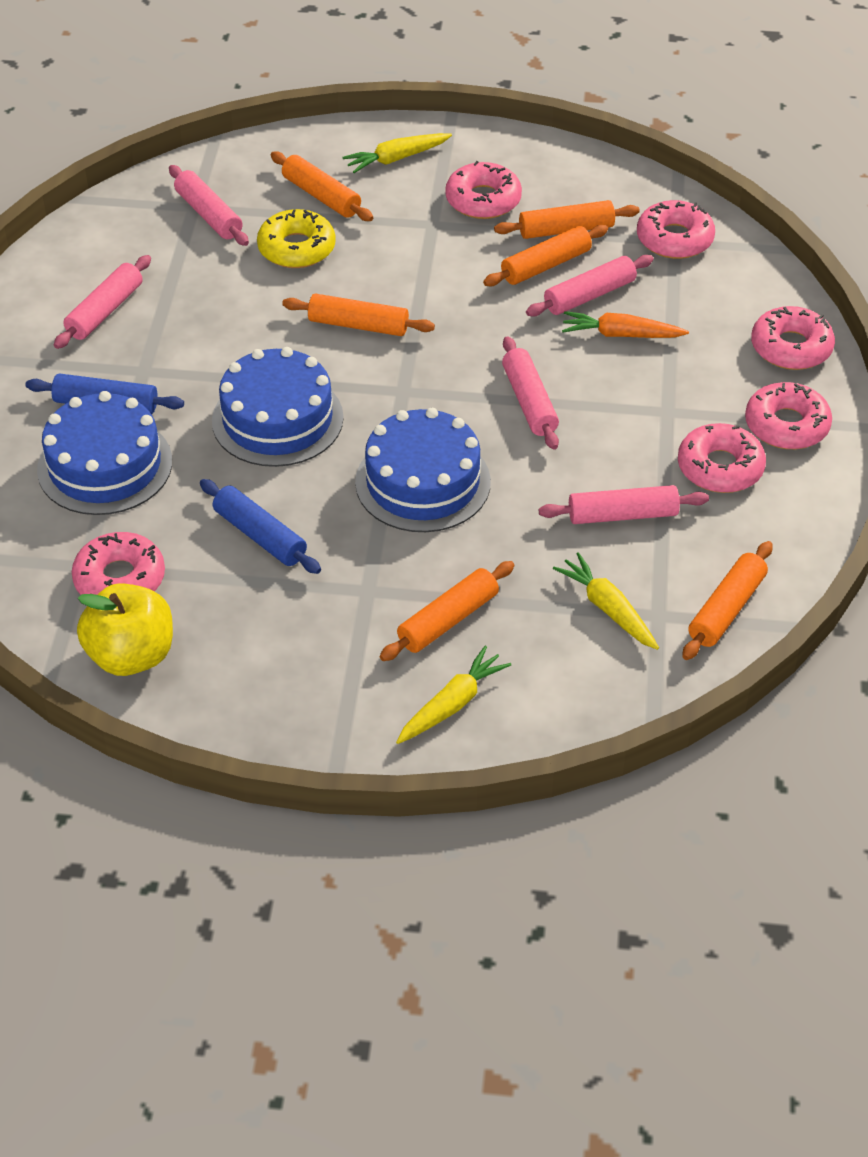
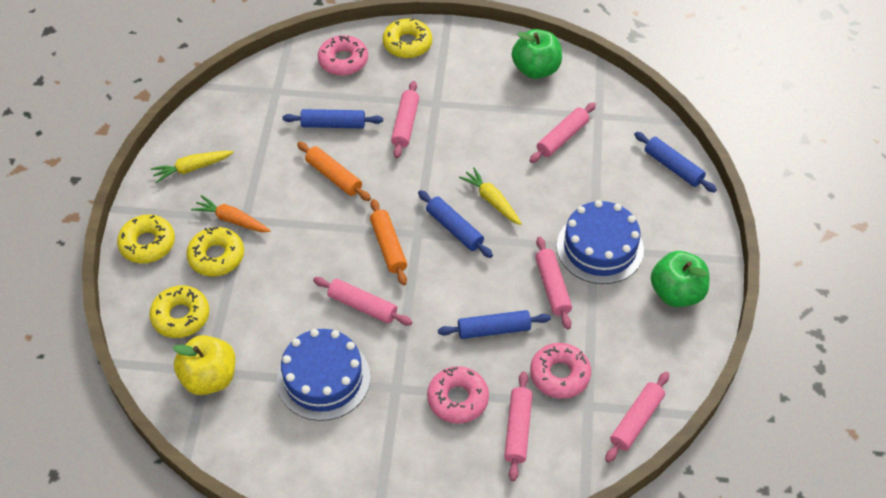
blue cake: 3 -> 2
blue rolling pin: 2 -> 4
green apple: 0 -> 2
orange rolling pin: 6 -> 2
pink donut: 6 -> 3
pink rolling pin: 5 -> 6
yellow carrot: 3 -> 2
yellow donut: 1 -> 4

